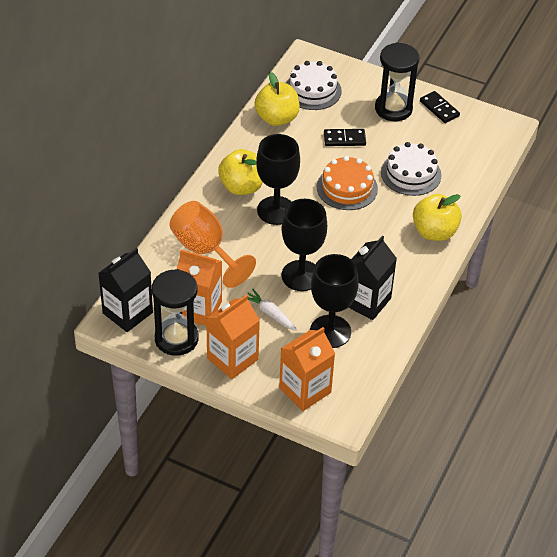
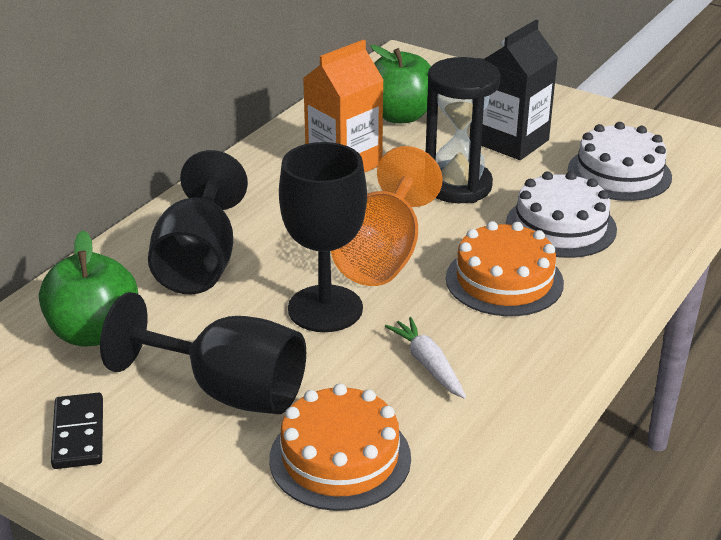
black carton: 2 -> 1
black domino: 2 -> 1
black hourglass: 2 -> 1
green apple: 0 -> 2
orange cake: 1 -> 2
orange carton: 3 -> 1
yellow apple: 3 -> 0

